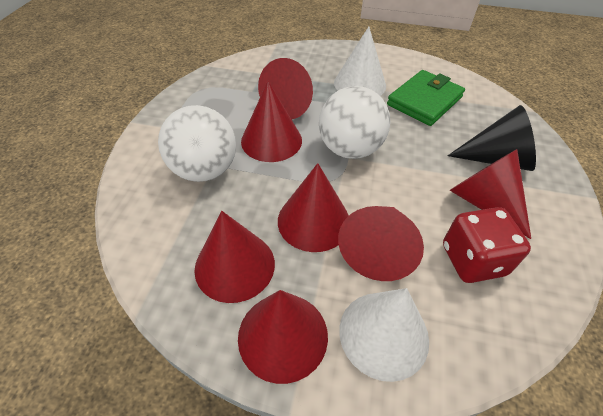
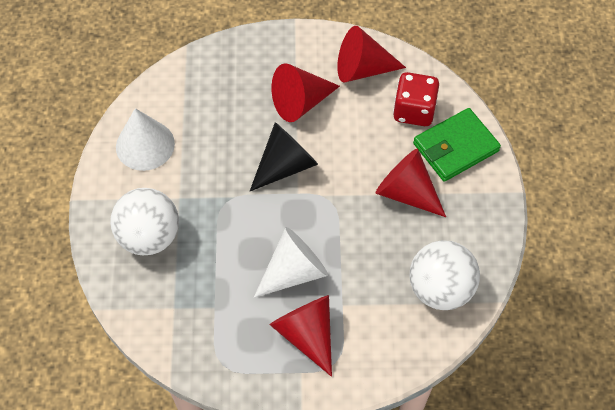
red cone: 7 -> 4

